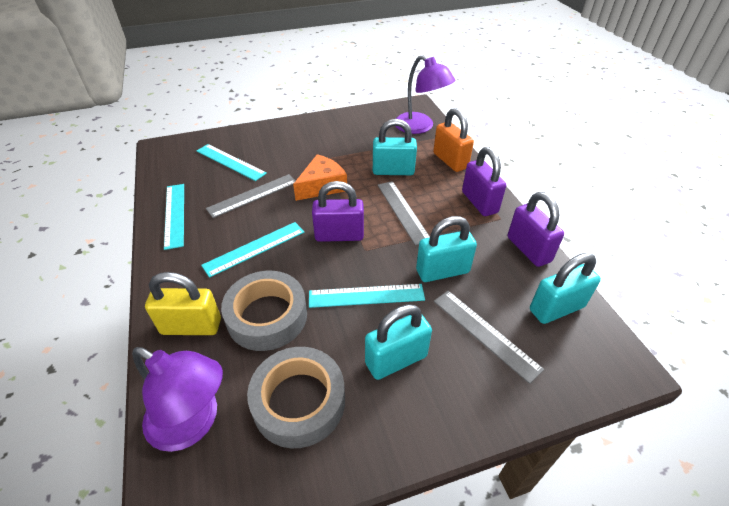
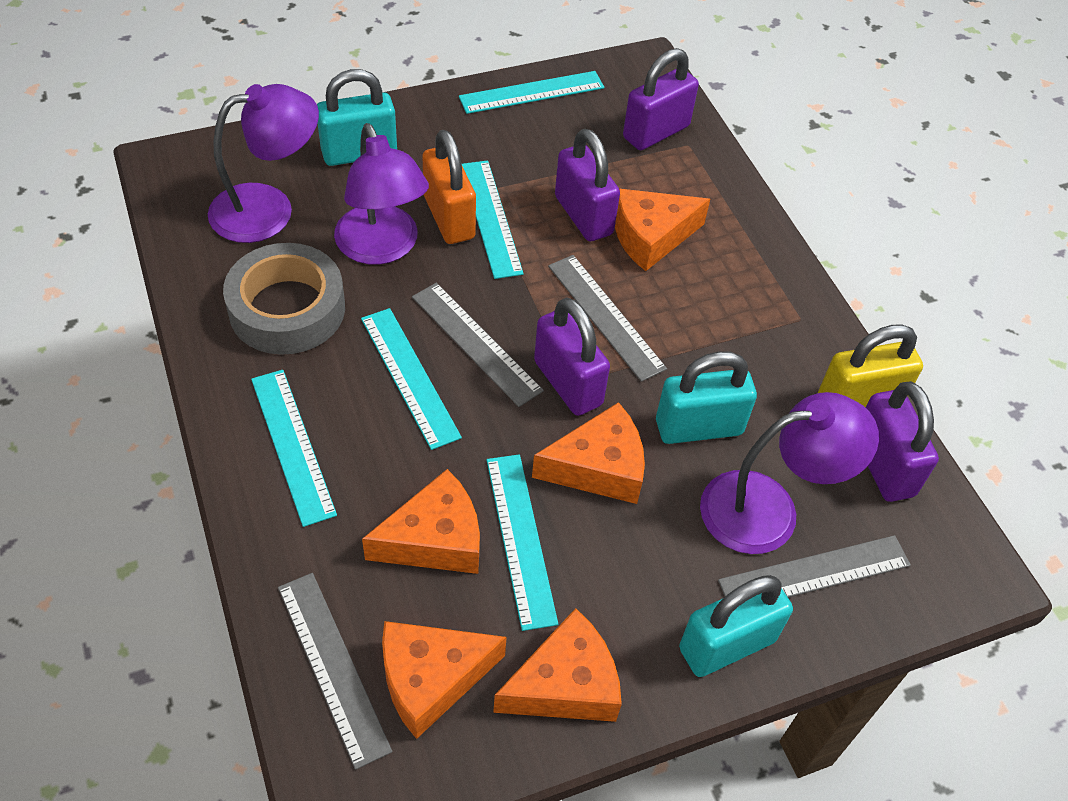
grey ruler: 3 -> 4
grey tape: 2 -> 1
orange cheese: 1 -> 5
purple lamp: 2 -> 3
purple padlock: 3 -> 4
turquoise padlock: 4 -> 3
turquoise ruler: 4 -> 5

